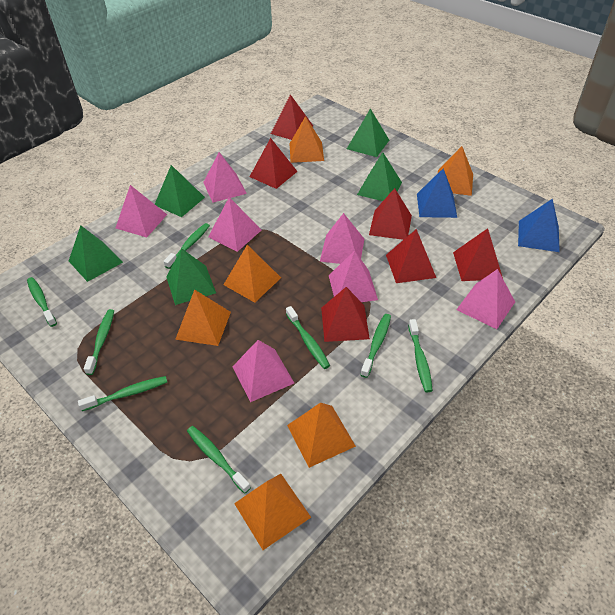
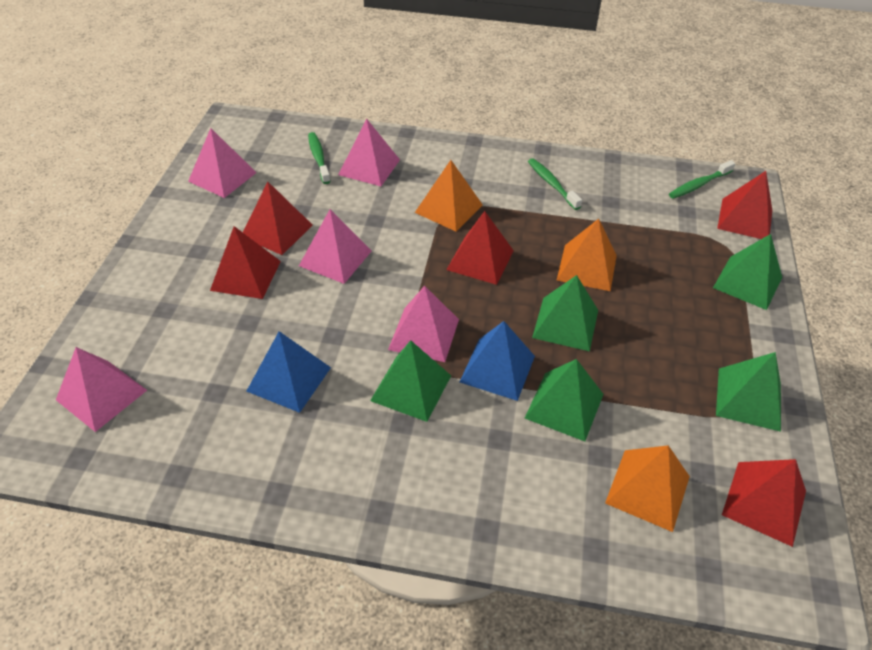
green toothbrush: 8 -> 3
orange pyramid: 6 -> 3
pink pyramid: 7 -> 5
red pyramid: 6 -> 5

